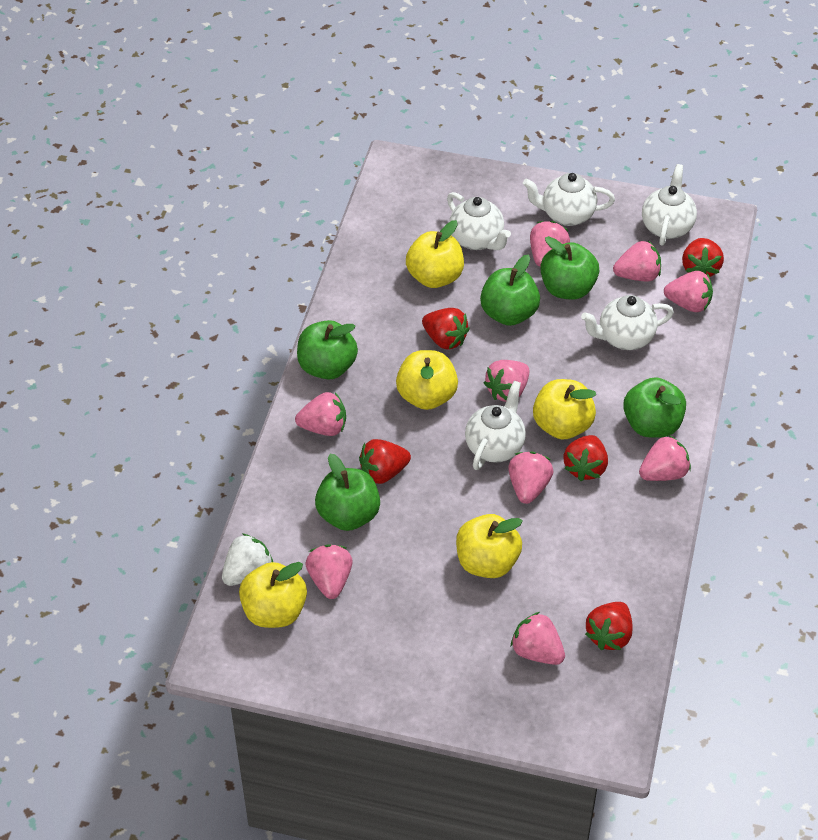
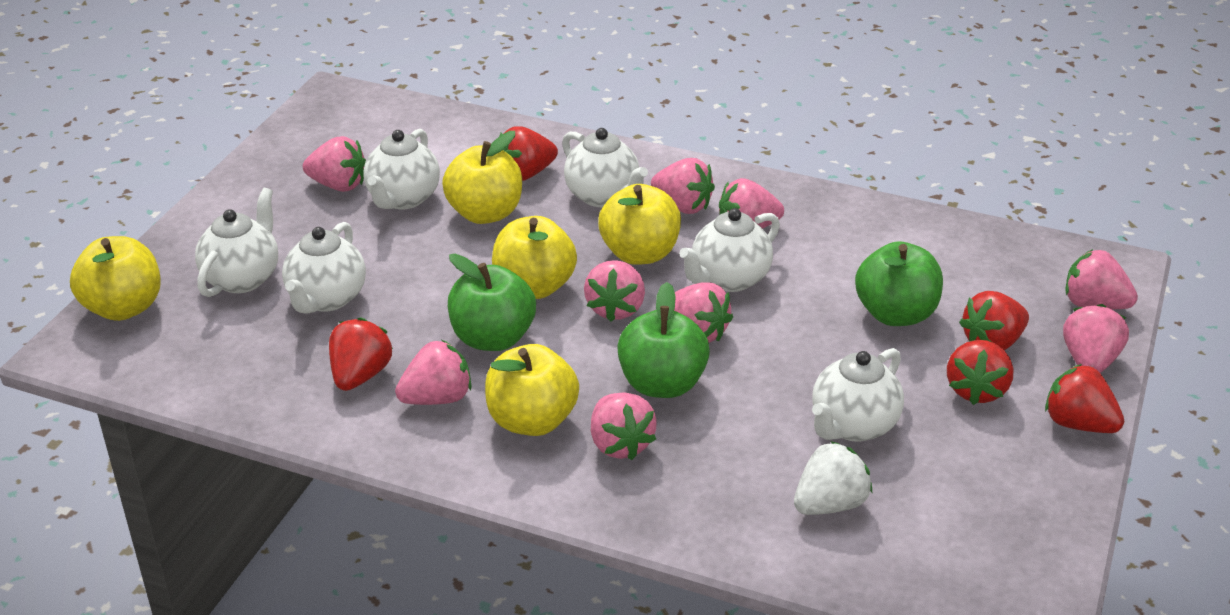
green apple: 5 -> 3
white teapot: 5 -> 6

